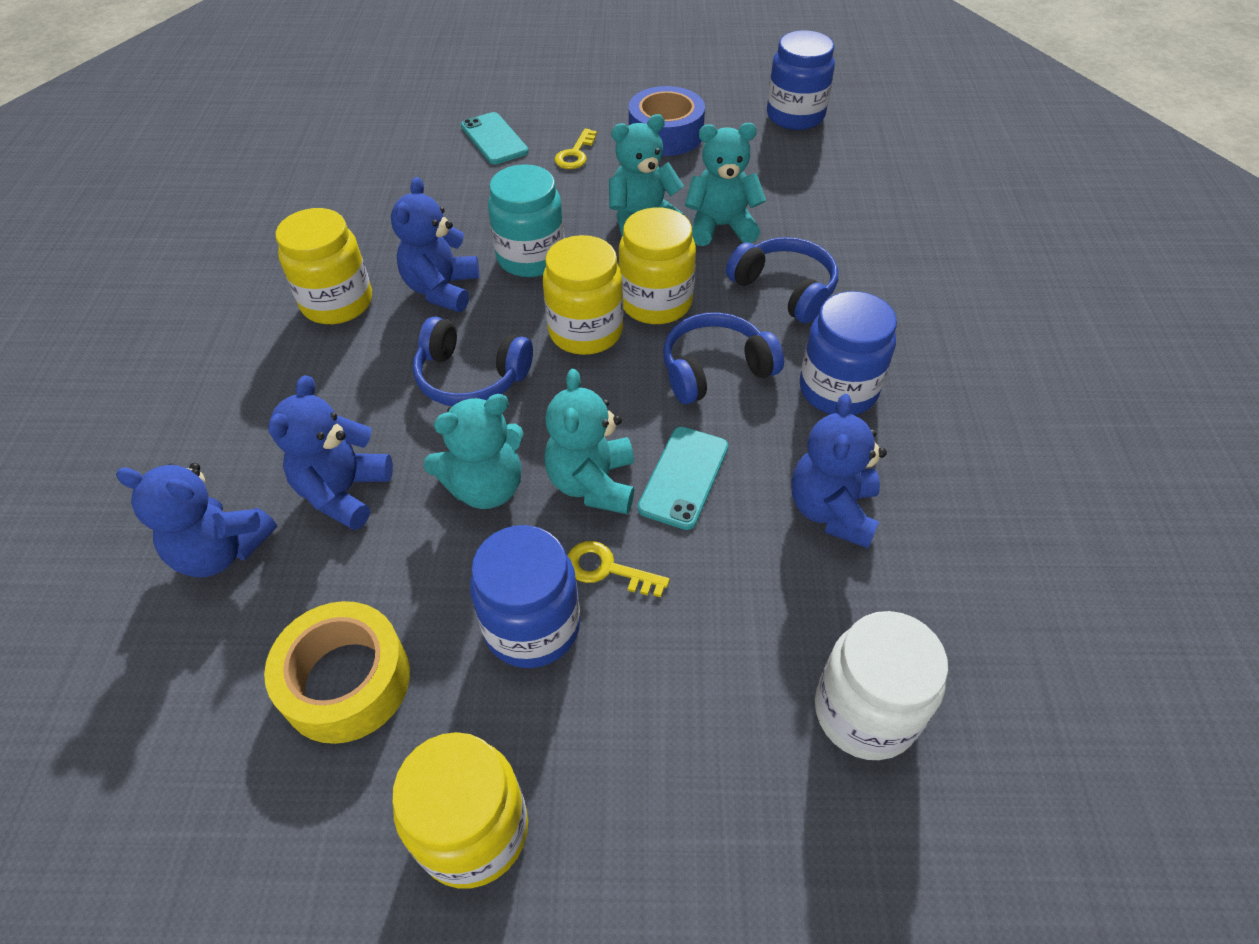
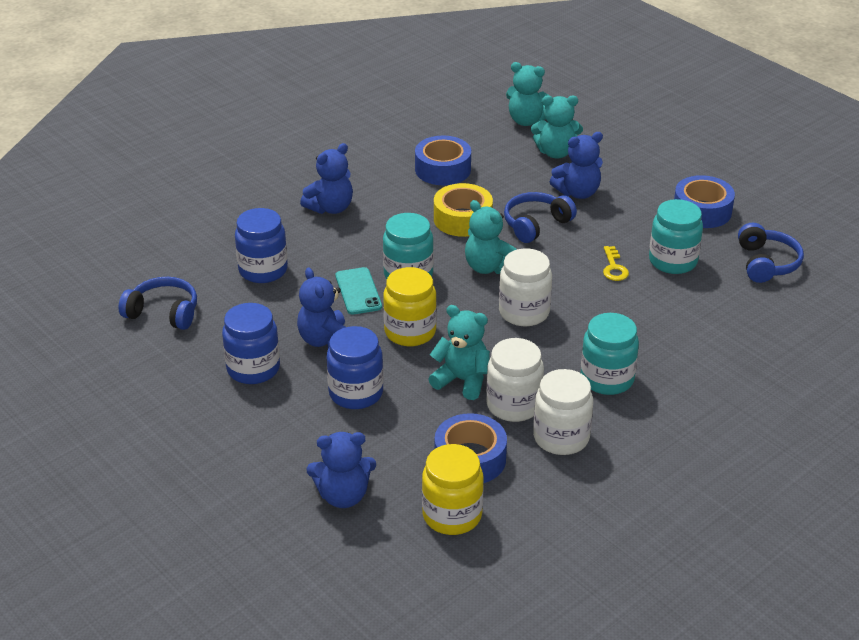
blue tape: 1 -> 3
turquoise jar: 1 -> 3
turquoise phone: 2 -> 1
white jar: 1 -> 3
yellow jar: 4 -> 2
yellow key: 2 -> 1

